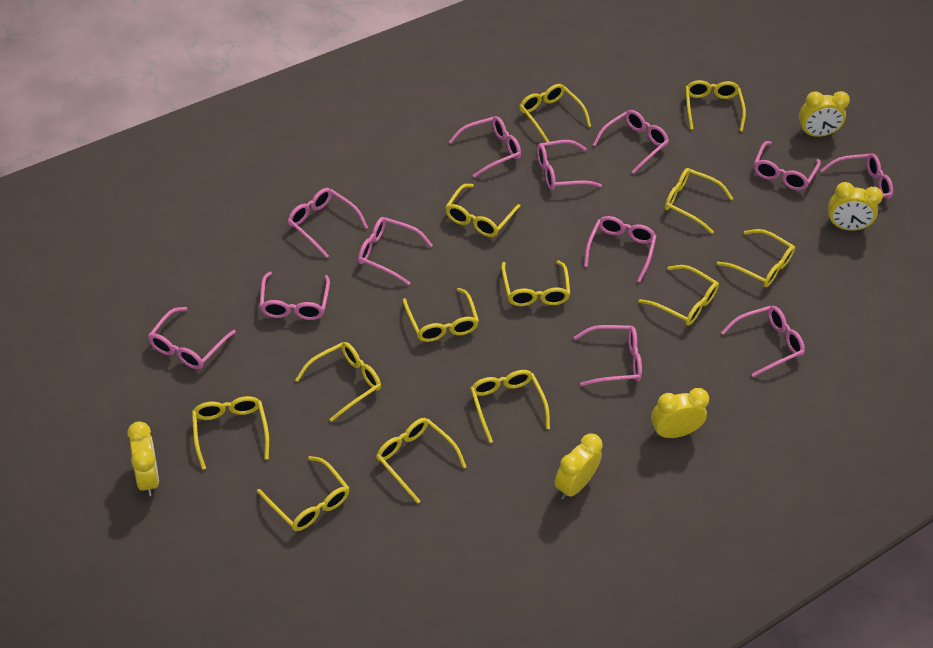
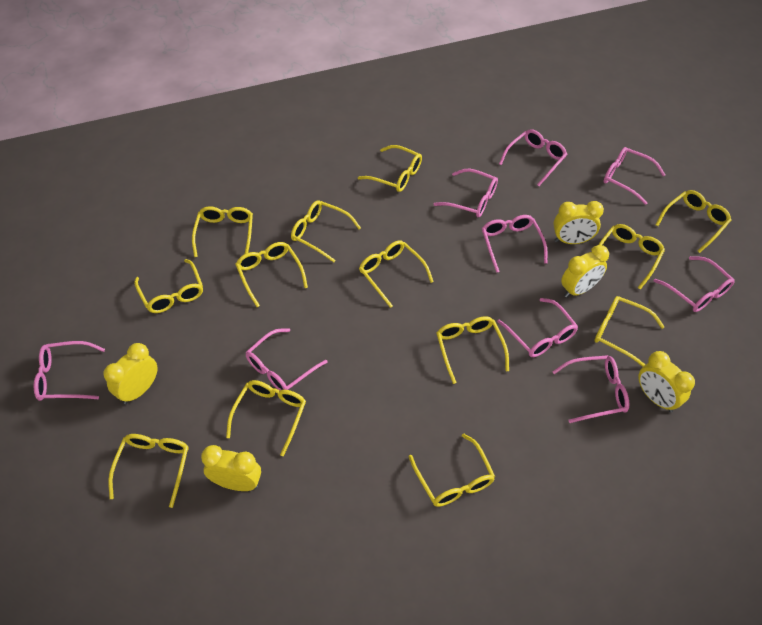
pink glasses: 12 -> 9

